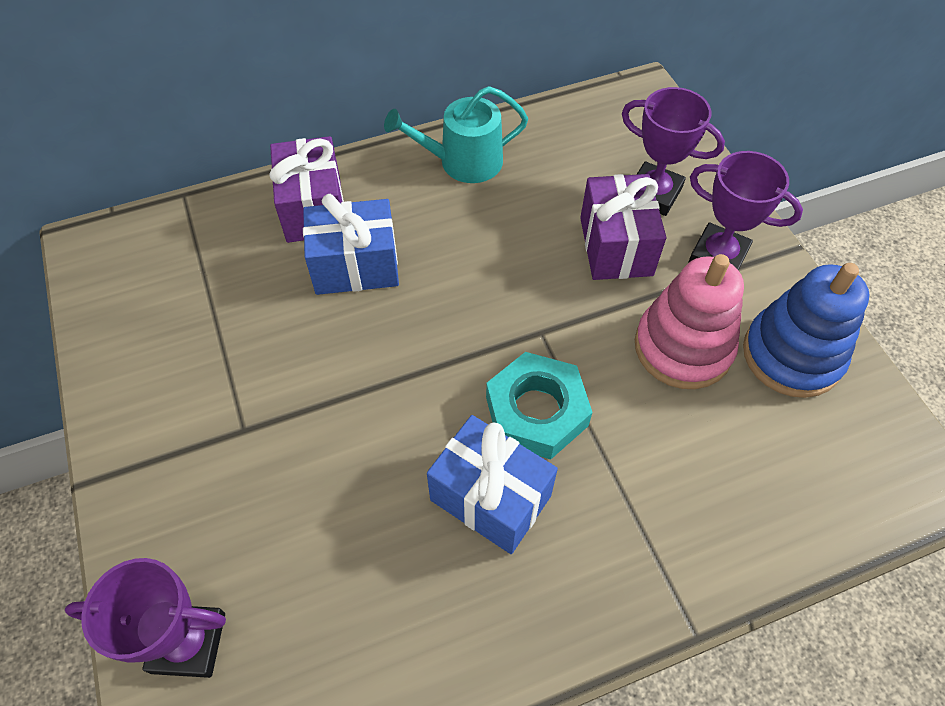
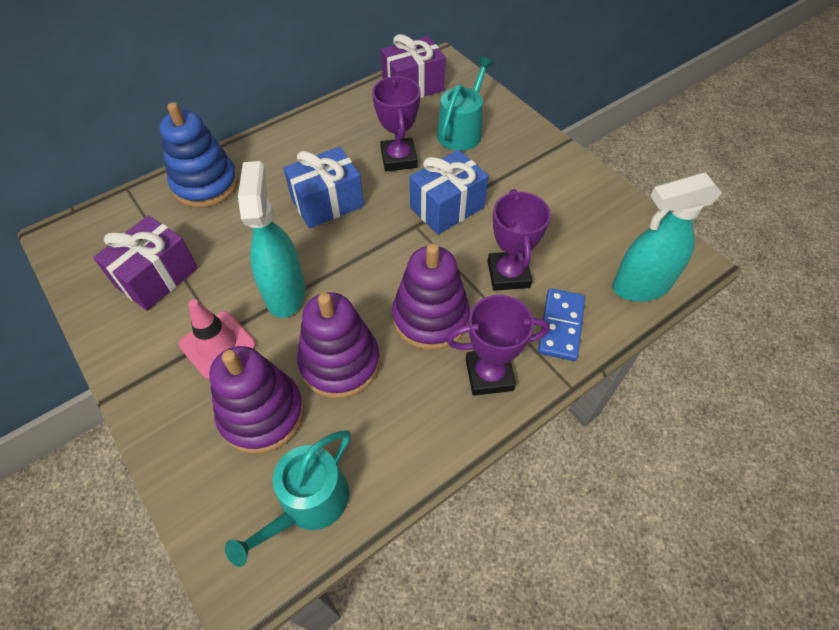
blue domino: 0 -> 1
pink stacking toy: 1 -> 0
pink traffic cone: 0 -> 1
purple stacking toy: 0 -> 3
turquoise nut: 1 -> 0
turquoise spray bottle: 0 -> 2
turquoise watering can: 1 -> 2

